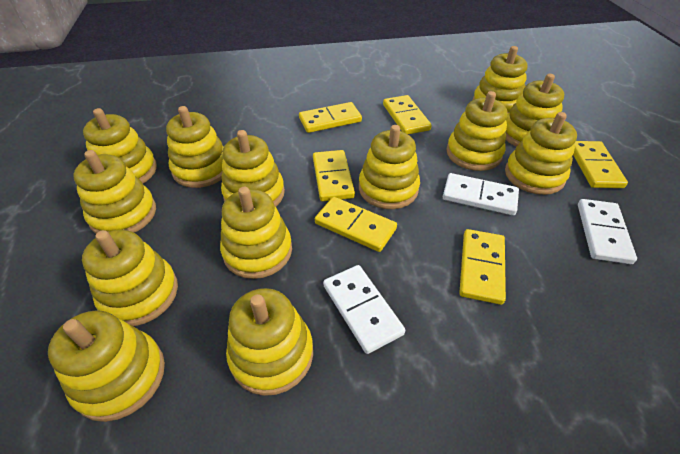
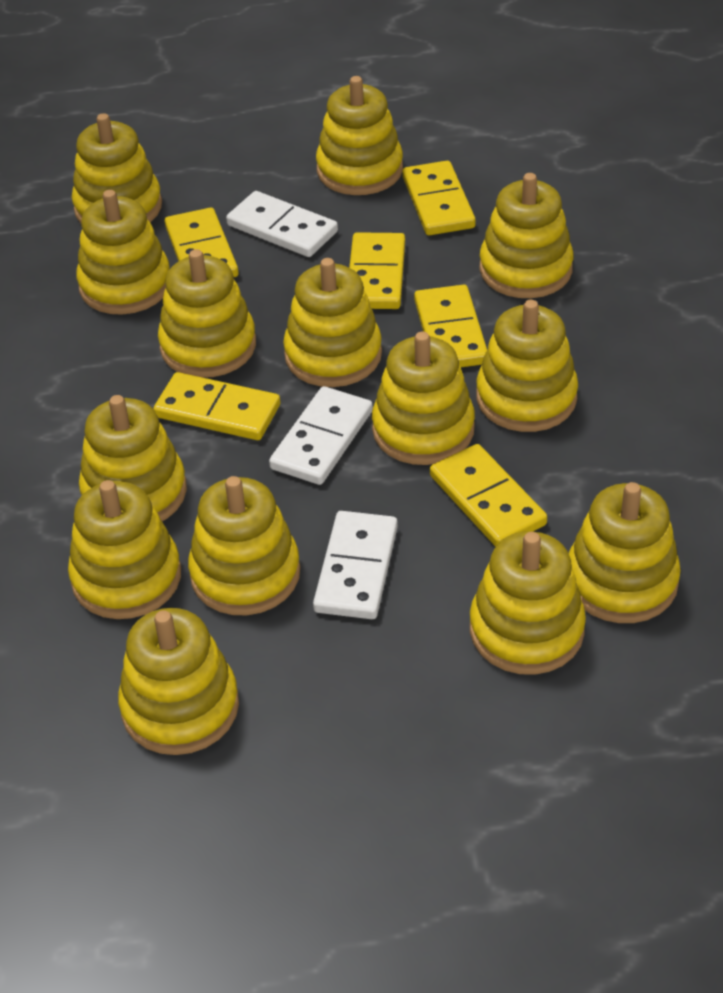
yellow stacking toy: 13 -> 14

